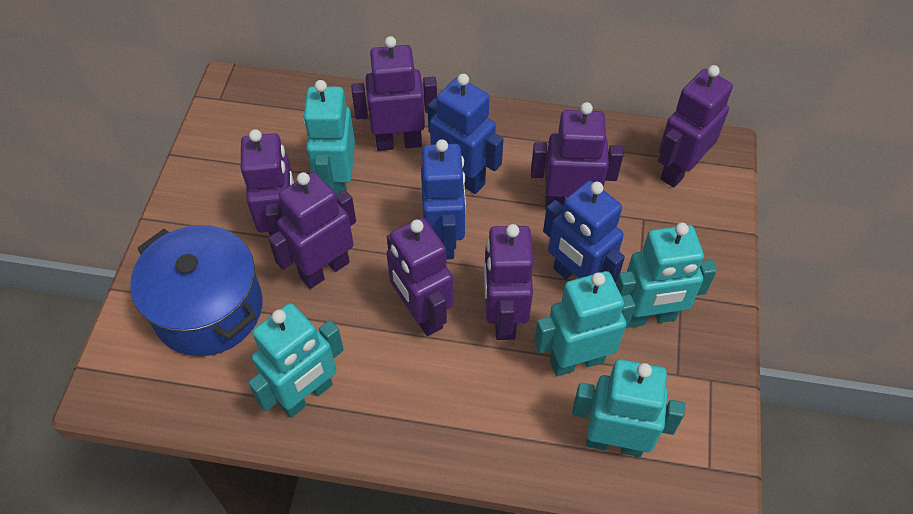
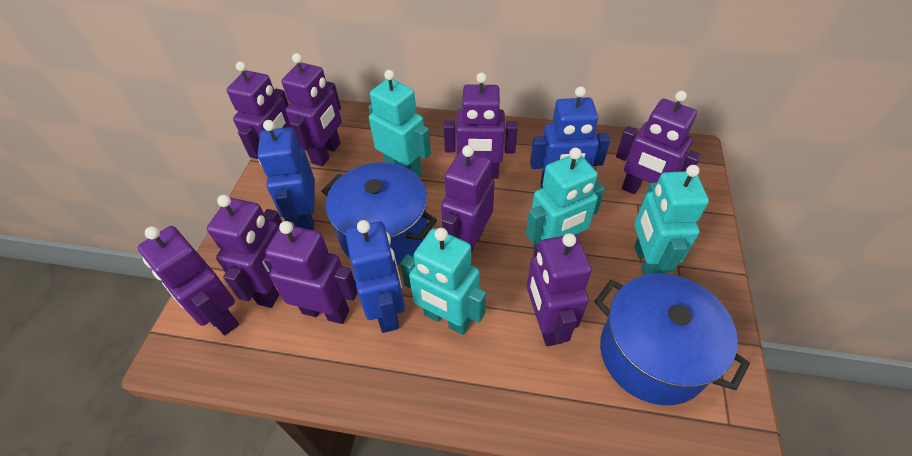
blue pot: 1 -> 2
purple robot: 7 -> 9
turquoise robot: 5 -> 4

